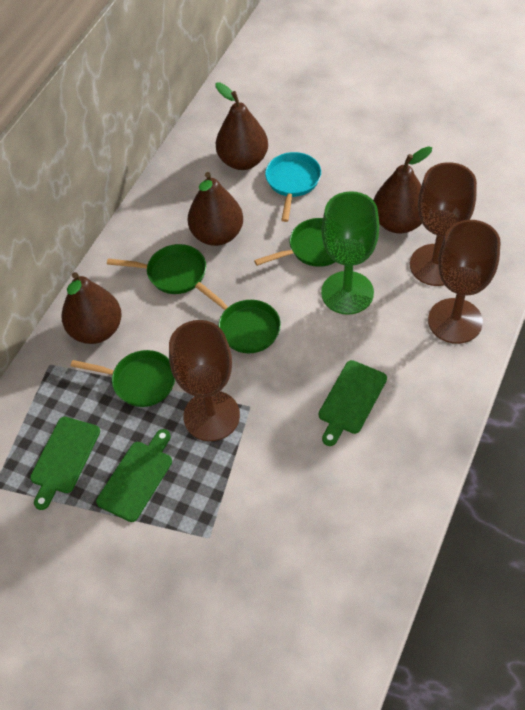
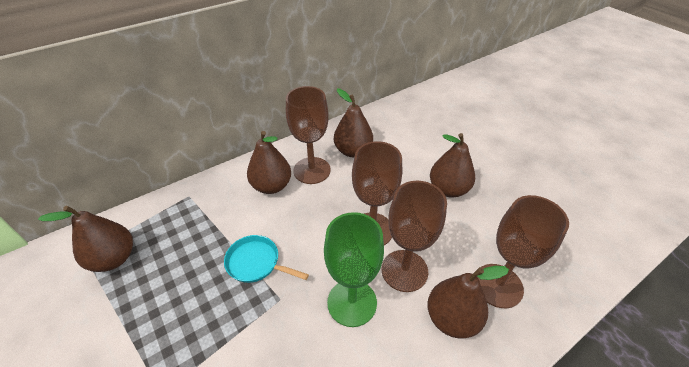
brown goblet: 3 -> 4
brown pear: 4 -> 5
green cutting board: 3 -> 0
green pan: 4 -> 0

